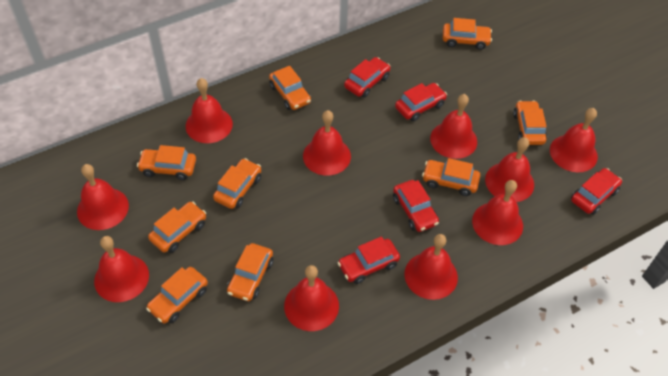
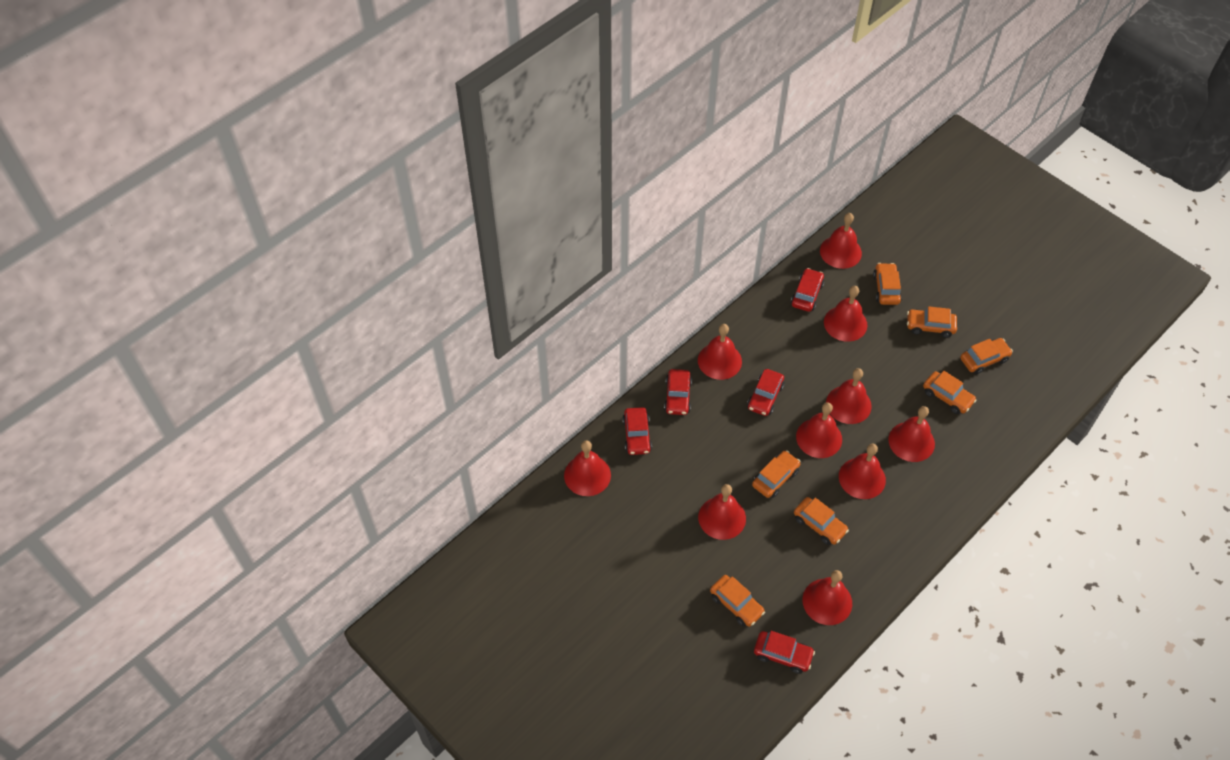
orange car: 9 -> 7

